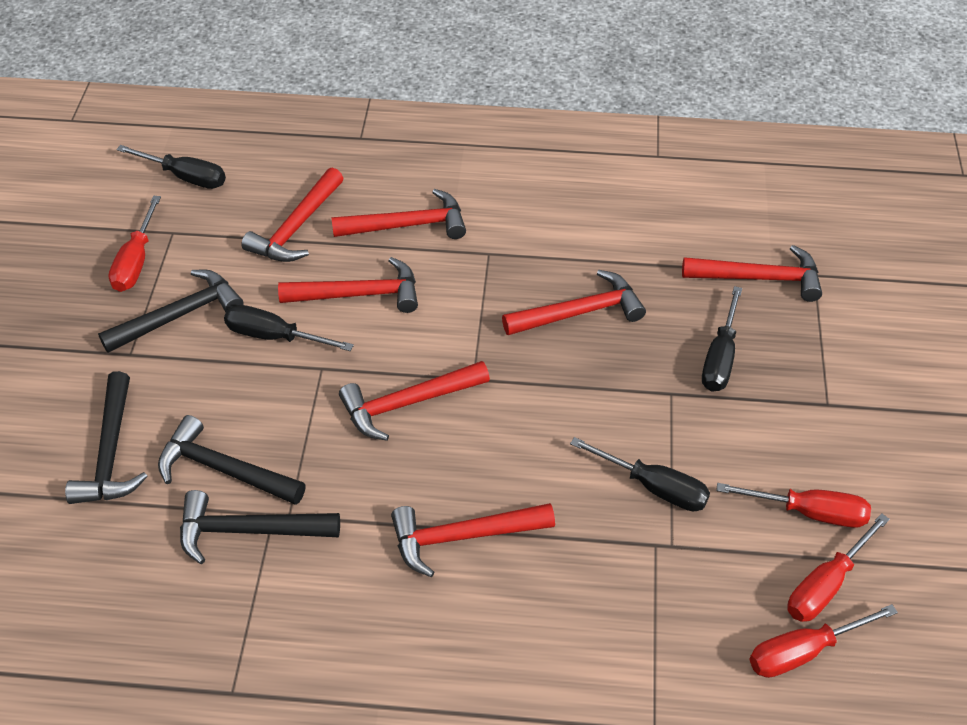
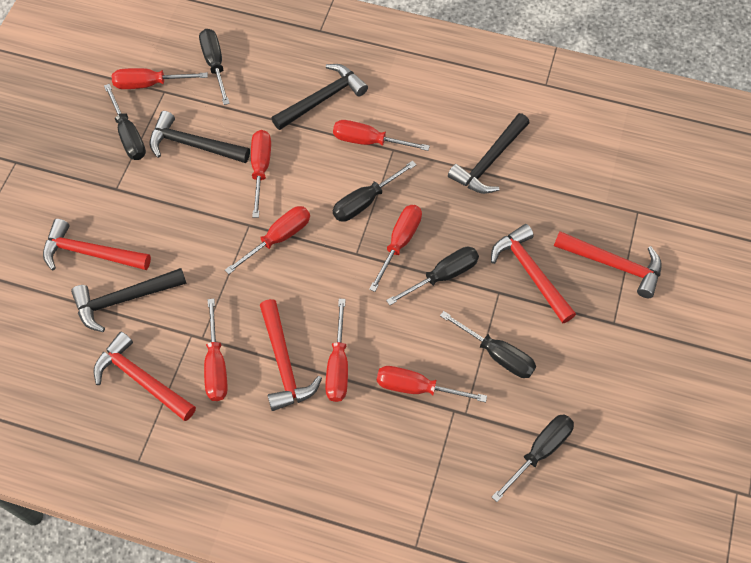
black screwdriver: 4 -> 6
red hammer: 7 -> 5
red screwdriver: 4 -> 8

